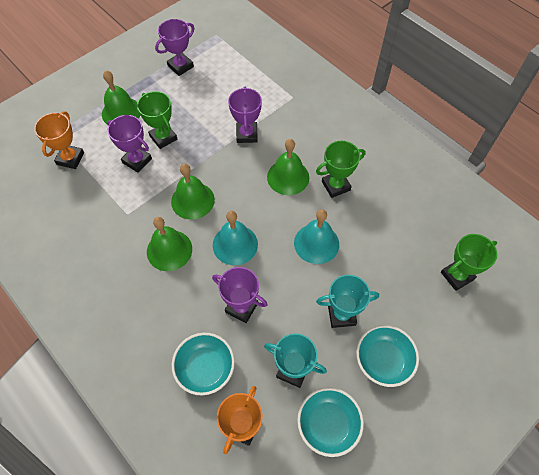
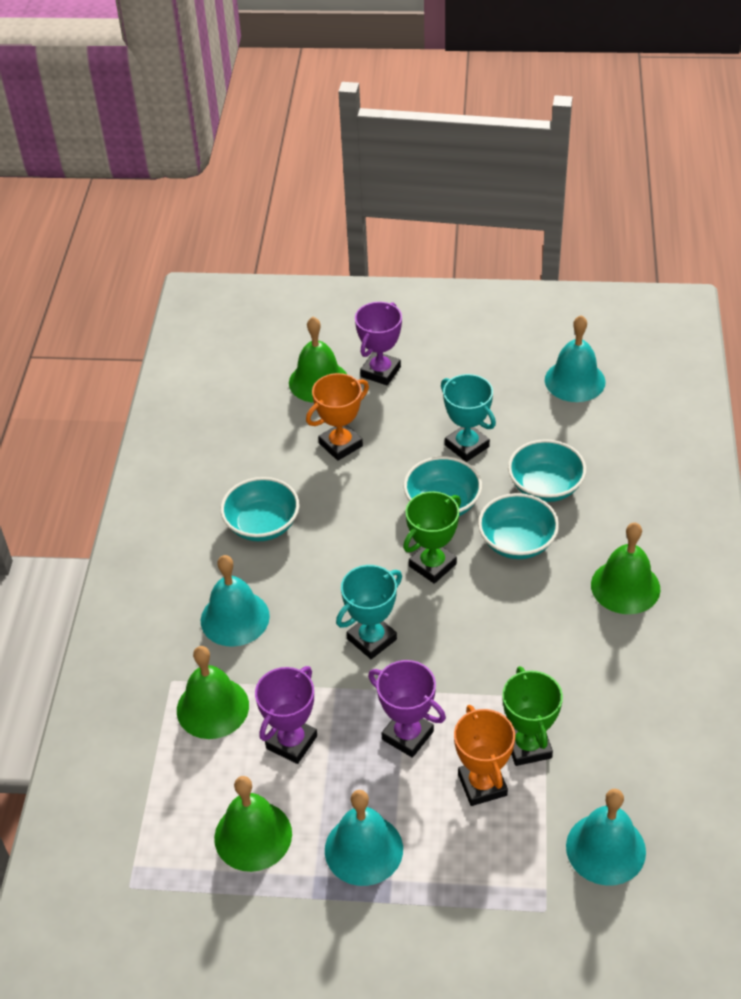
green trophy: 3 -> 2
purple trophy: 4 -> 3
turquoise bell: 2 -> 4
turquoise bowl: 3 -> 4

